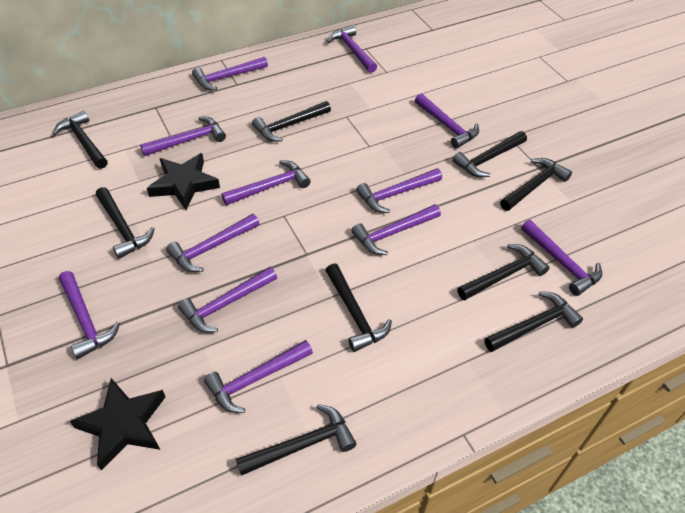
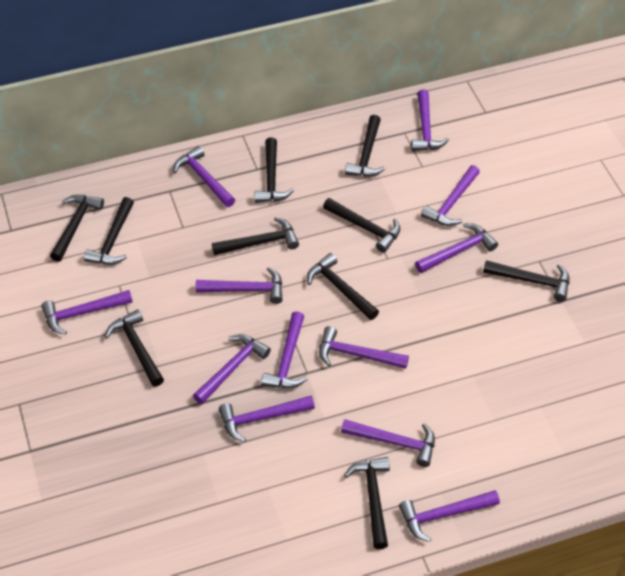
black hammer: 9 -> 10
black star: 2 -> 0

